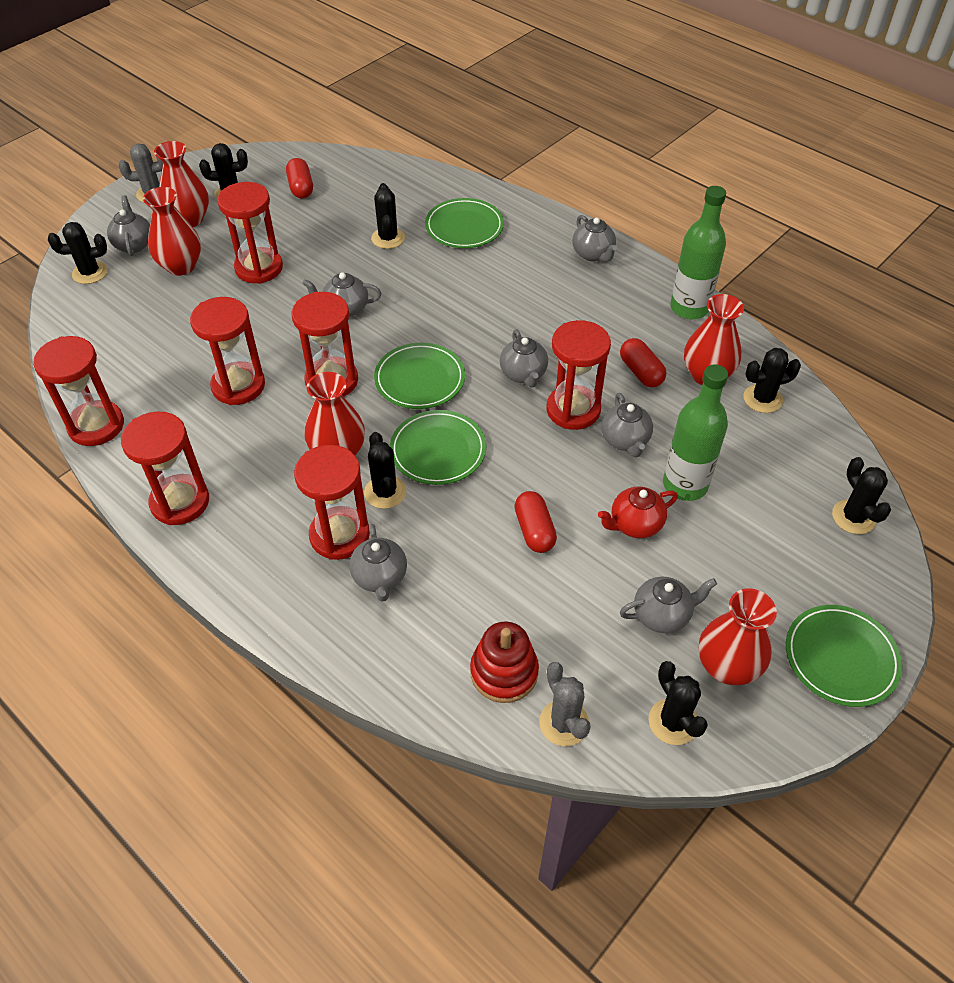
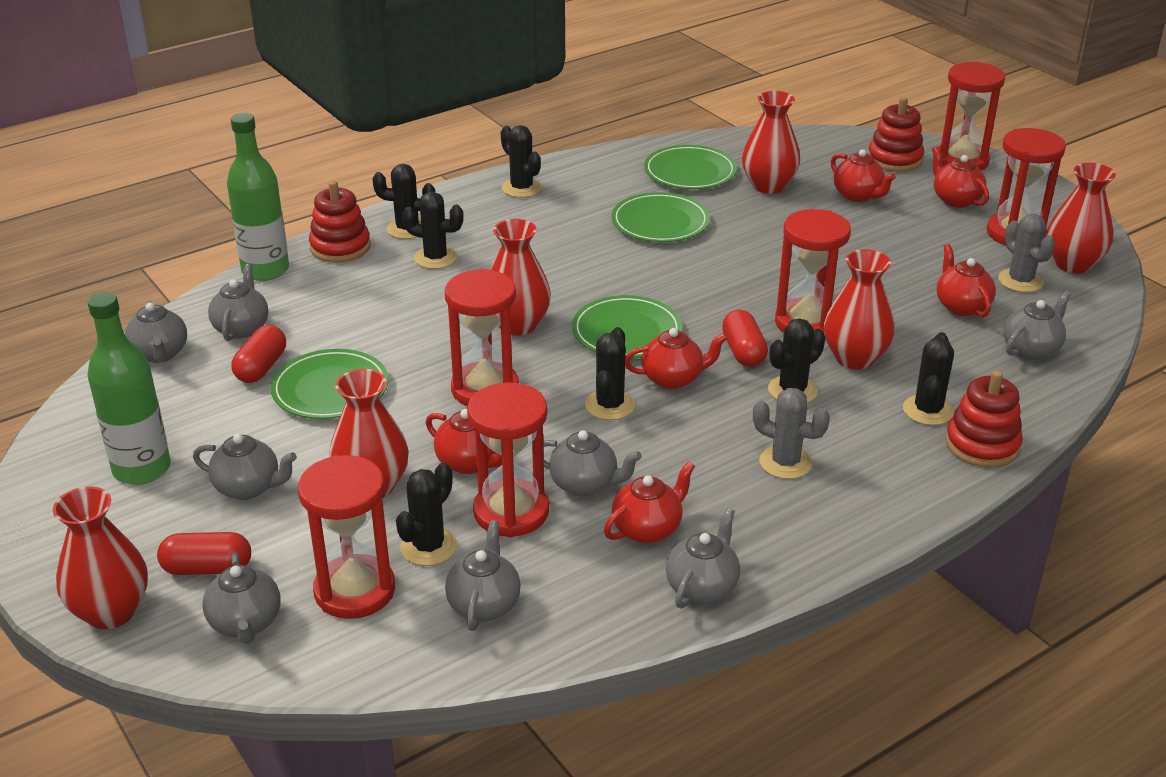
grey teapot: 7 -> 8
red hourglass: 7 -> 6
red stacking toy: 1 -> 3
red teapot: 1 -> 6
red vase: 5 -> 6

